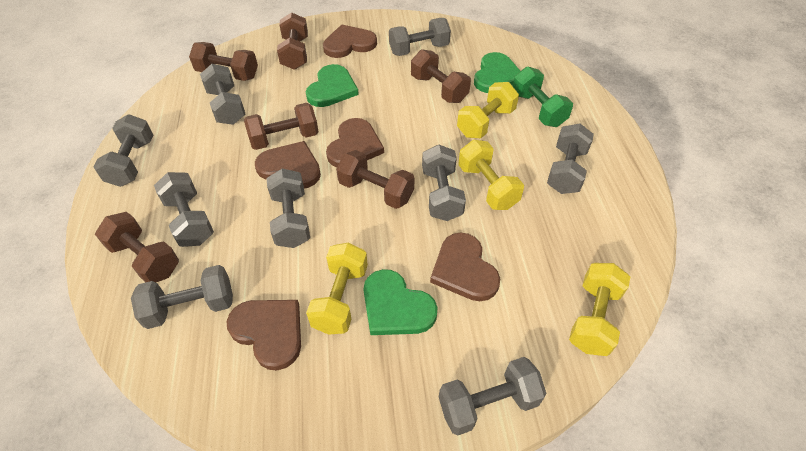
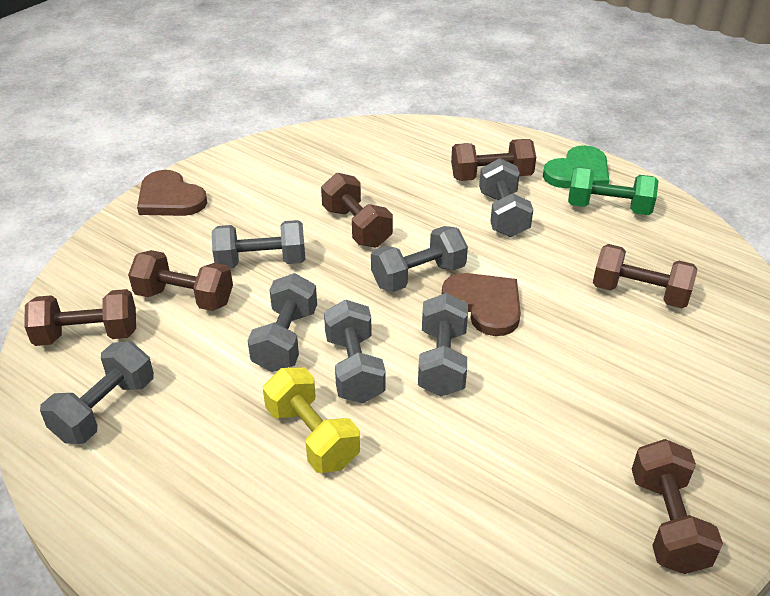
brown heart: 5 -> 2
green heart: 3 -> 1
grey dumbbell: 9 -> 7
yellow dumbbell: 4 -> 1

